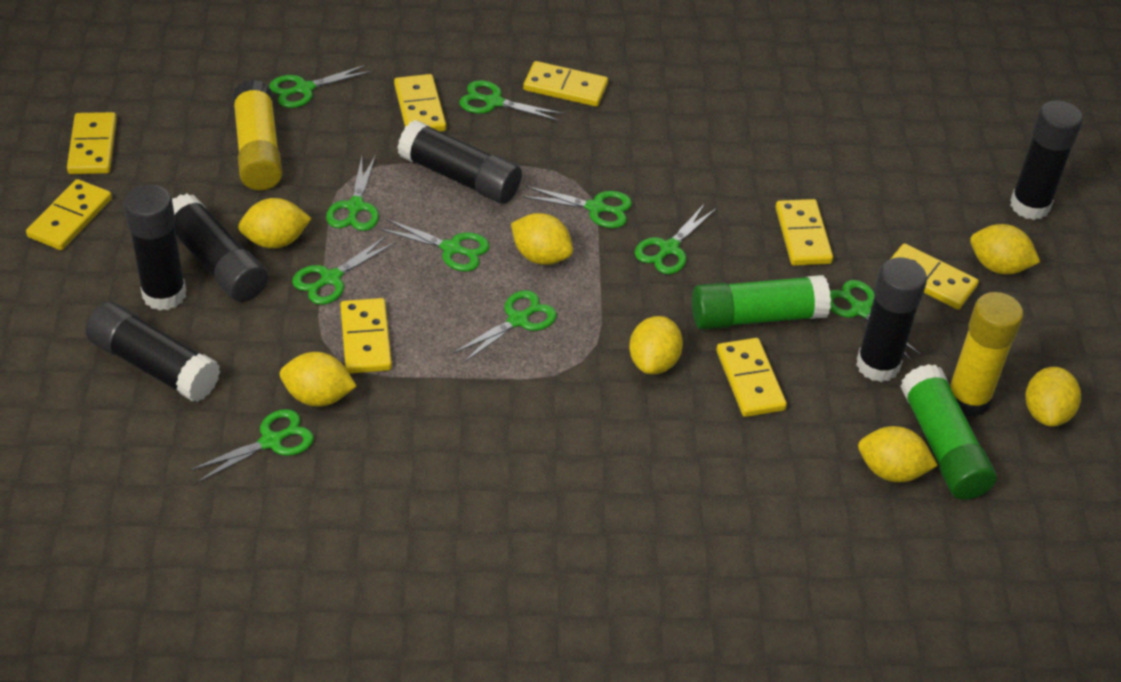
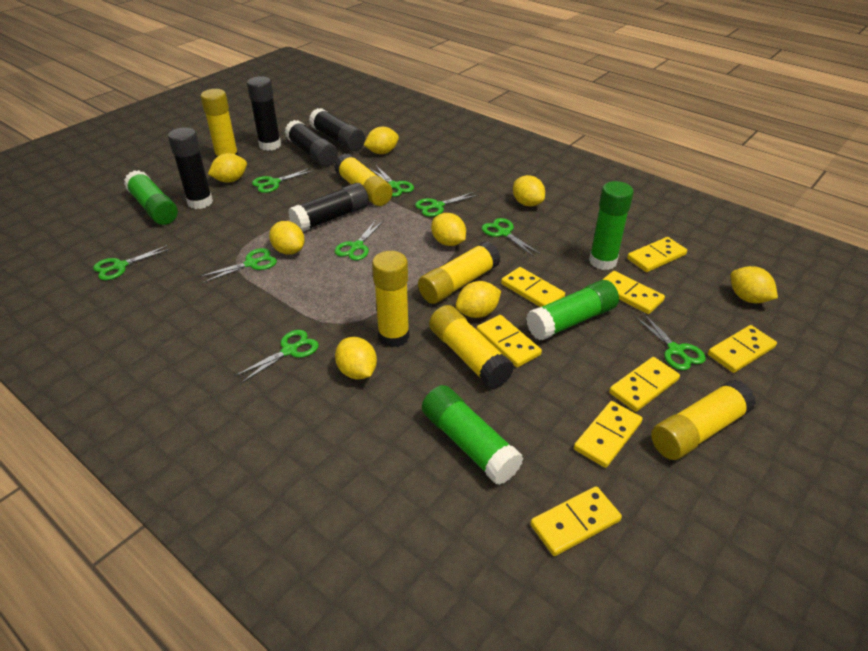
black glue stick: 6 -> 5
green glue stick: 2 -> 4
green scissors: 10 -> 9
yellow glue stick: 2 -> 6
yellow lemon: 7 -> 8

